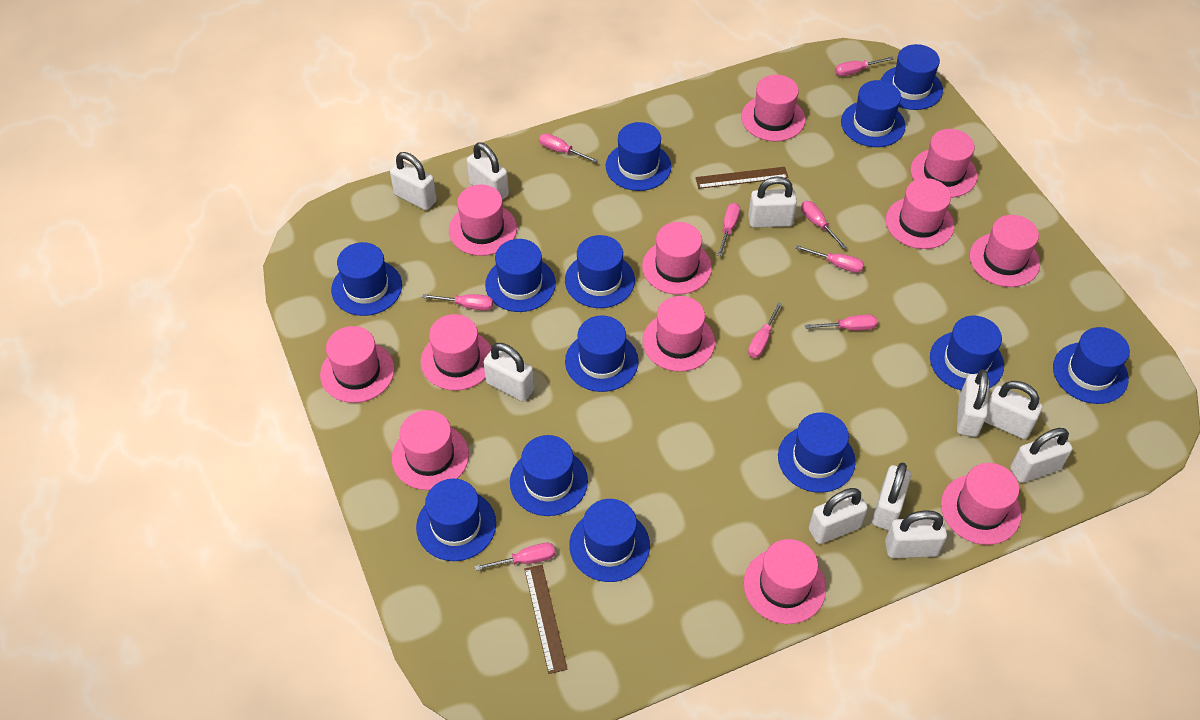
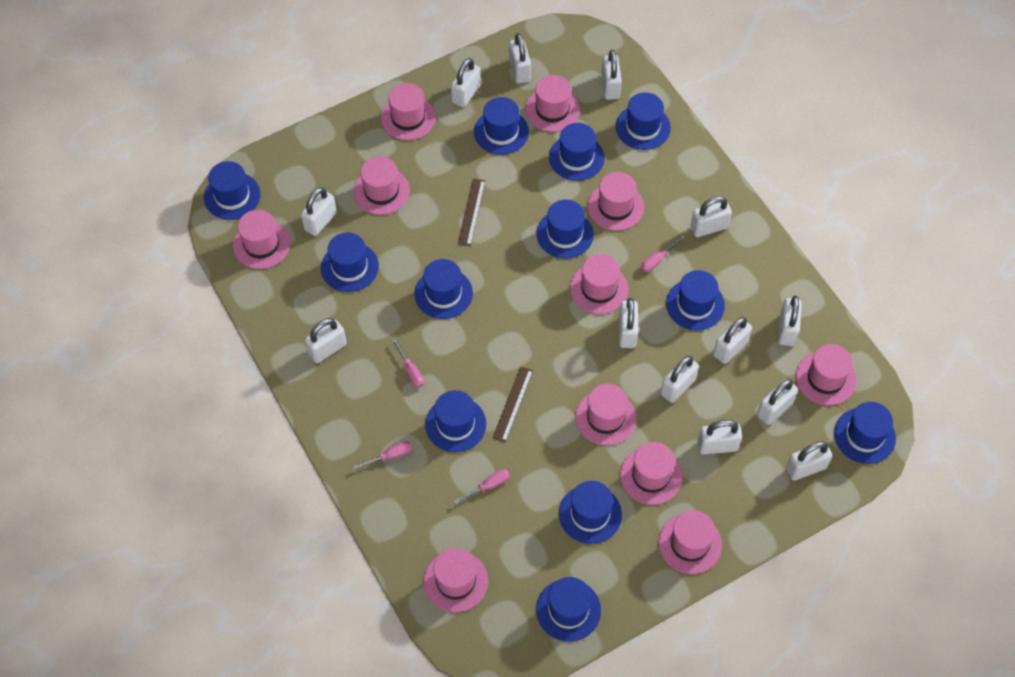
blue hat: 13 -> 12
pink hat: 12 -> 11
pink screwdriver: 9 -> 4
white padlock: 10 -> 13

